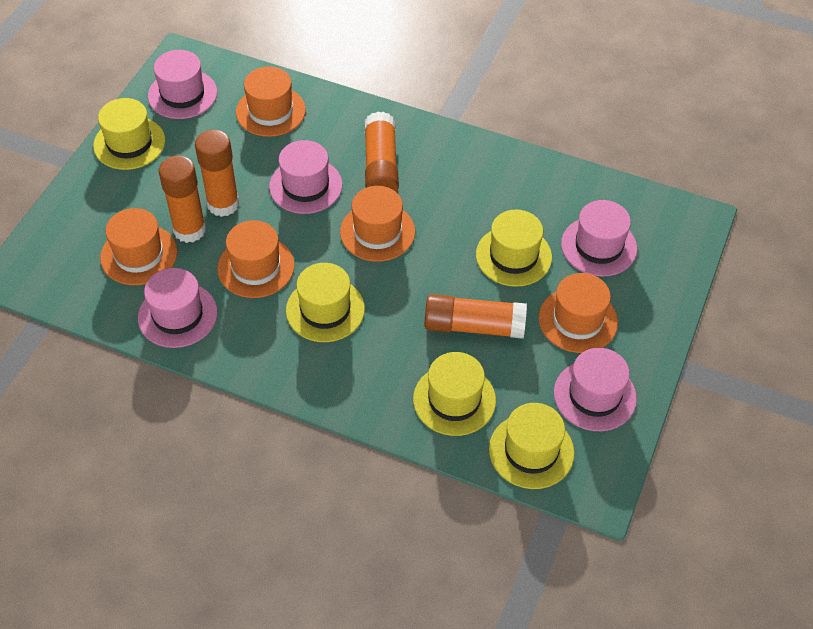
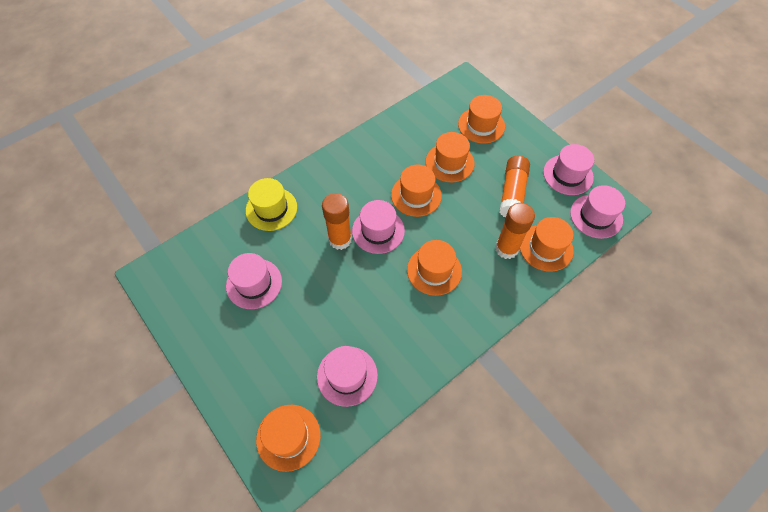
orange glue stick: 4 -> 3
orange hat: 5 -> 6
yellow hat: 5 -> 1

